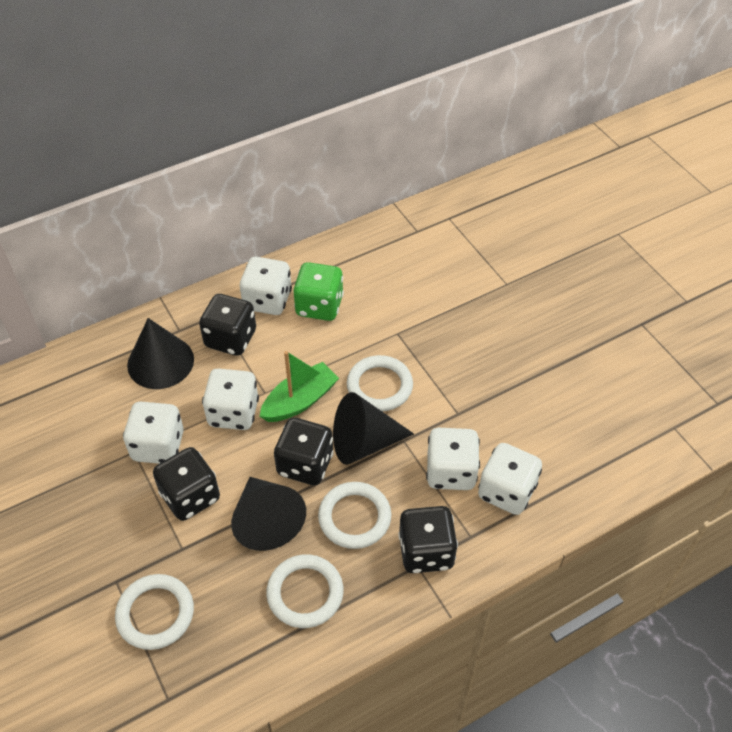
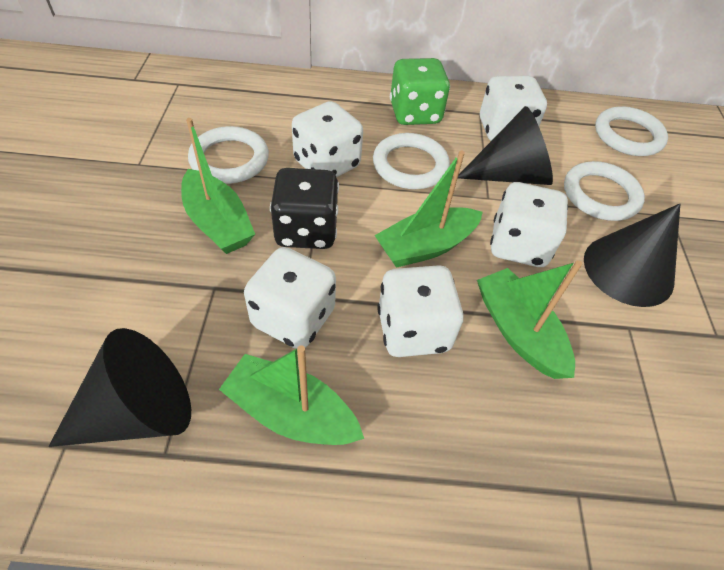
black dice: 4 -> 1
green boat: 1 -> 4

